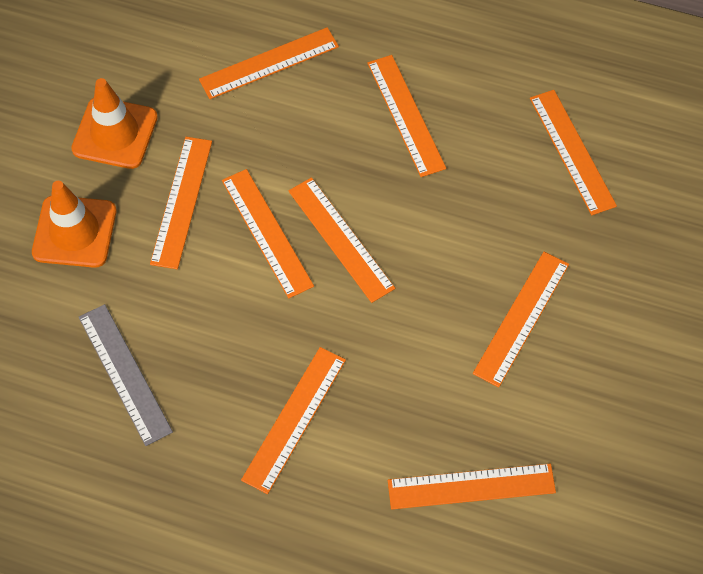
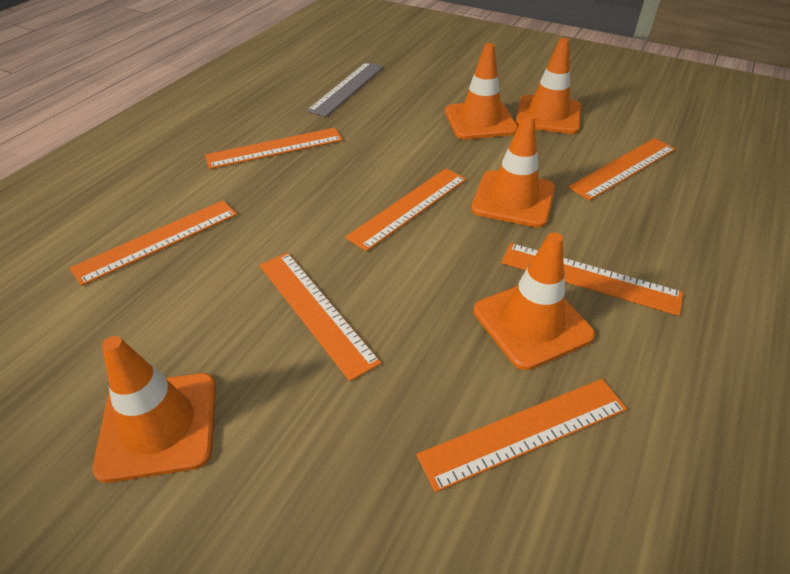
orange ruler: 9 -> 7
orange traffic cone: 2 -> 5

